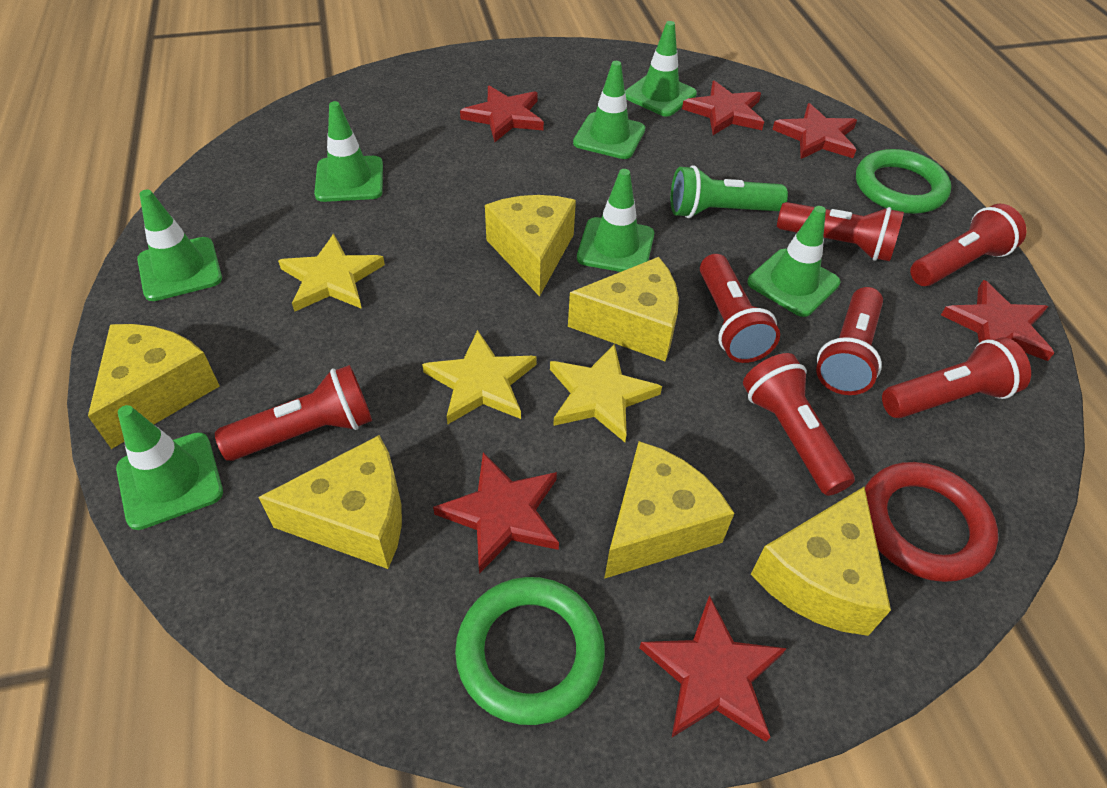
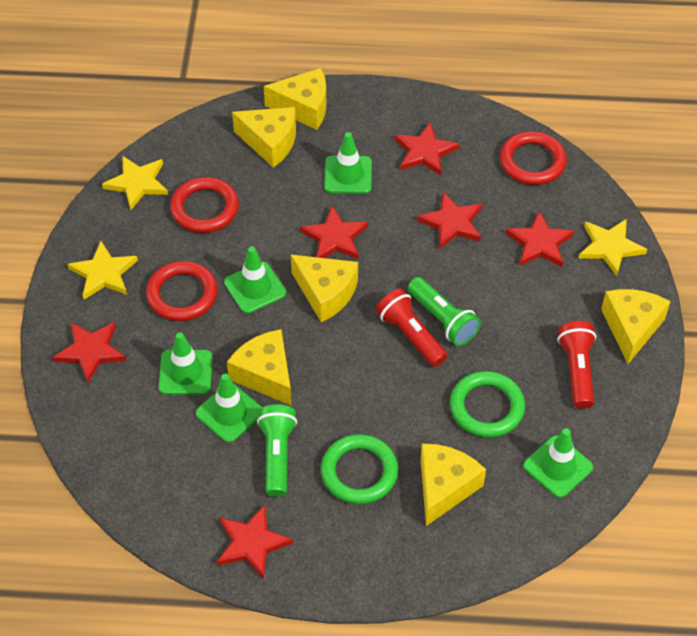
green flashlight: 1 -> 2
green traffic cone: 7 -> 5
red flashlight: 7 -> 2
red ring: 1 -> 3

